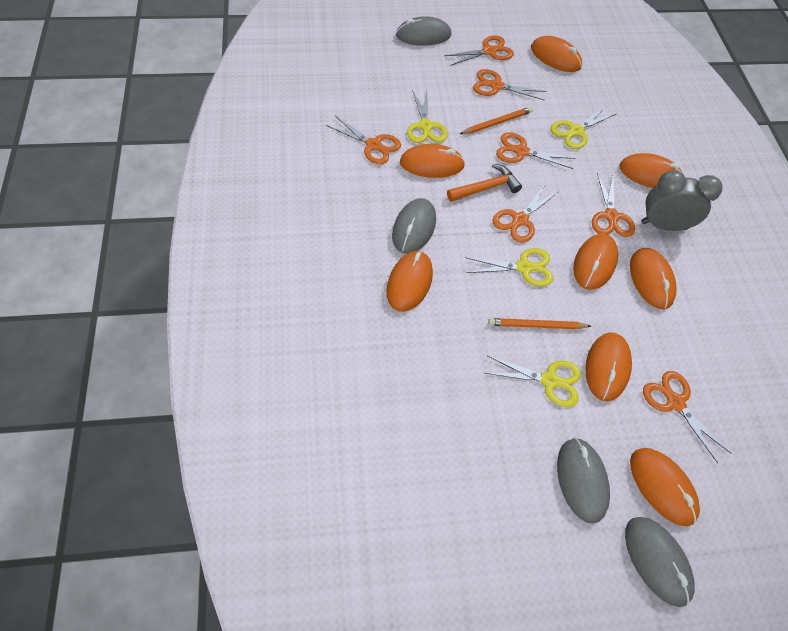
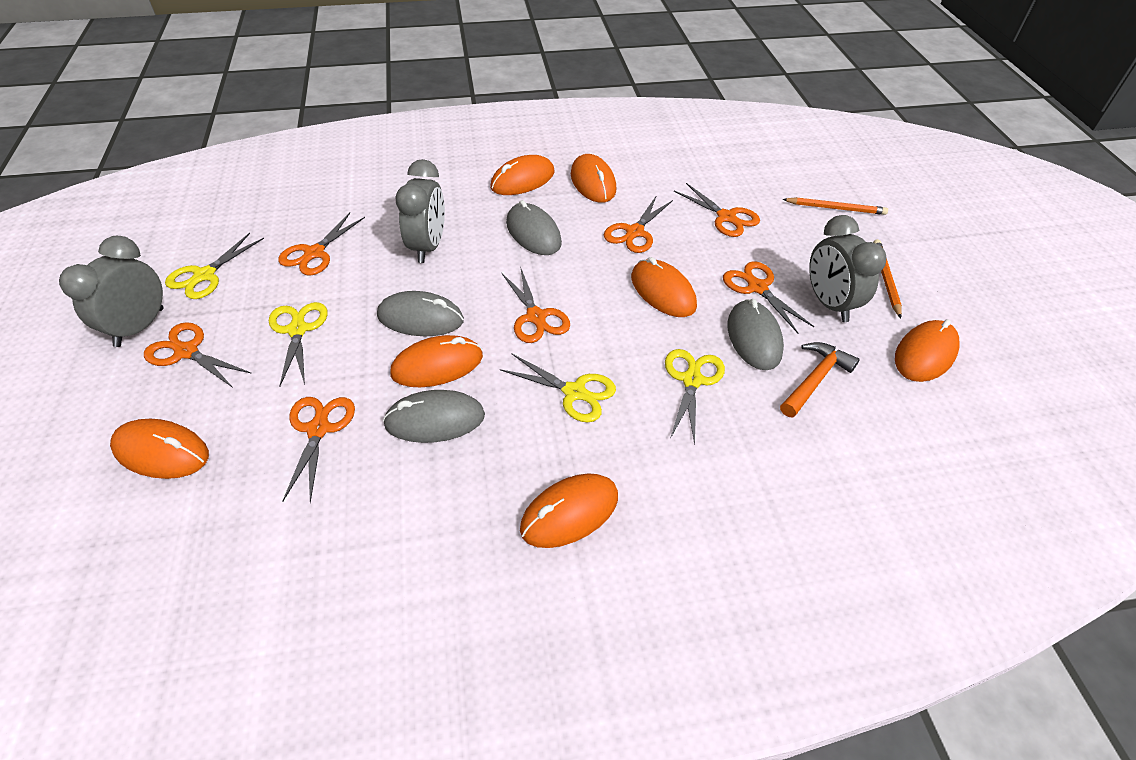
grey clock: 1 -> 3
orange mouse: 8 -> 7

